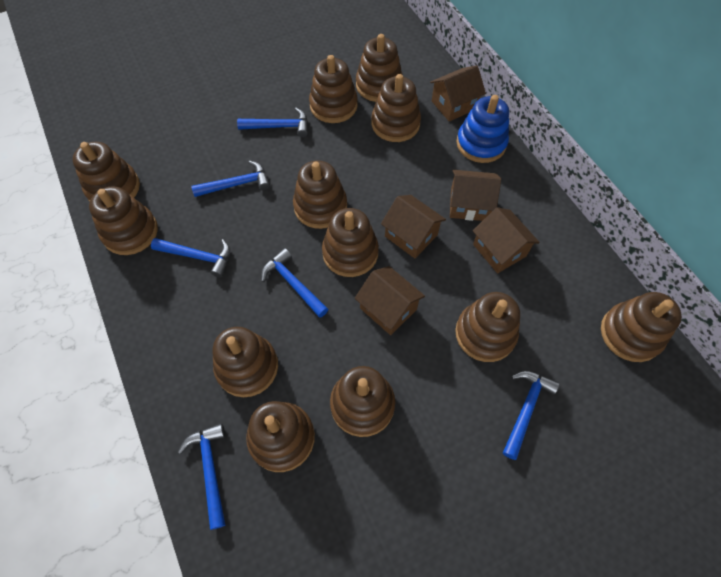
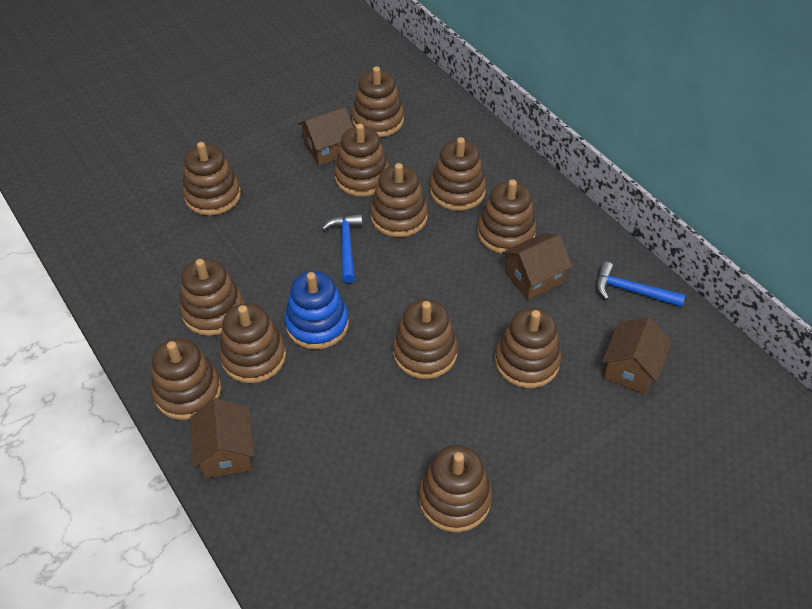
blue hammer: 6 -> 2
brown house: 5 -> 4

